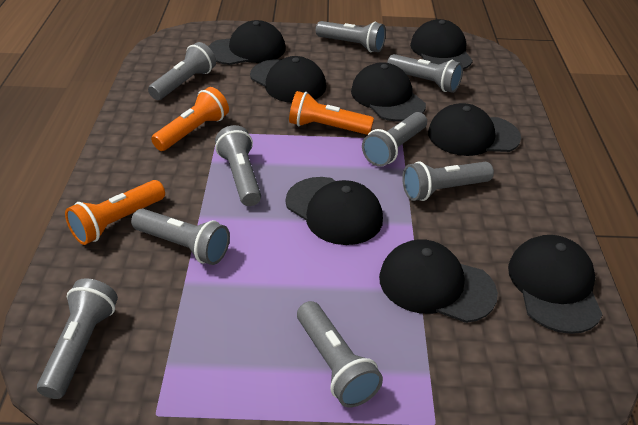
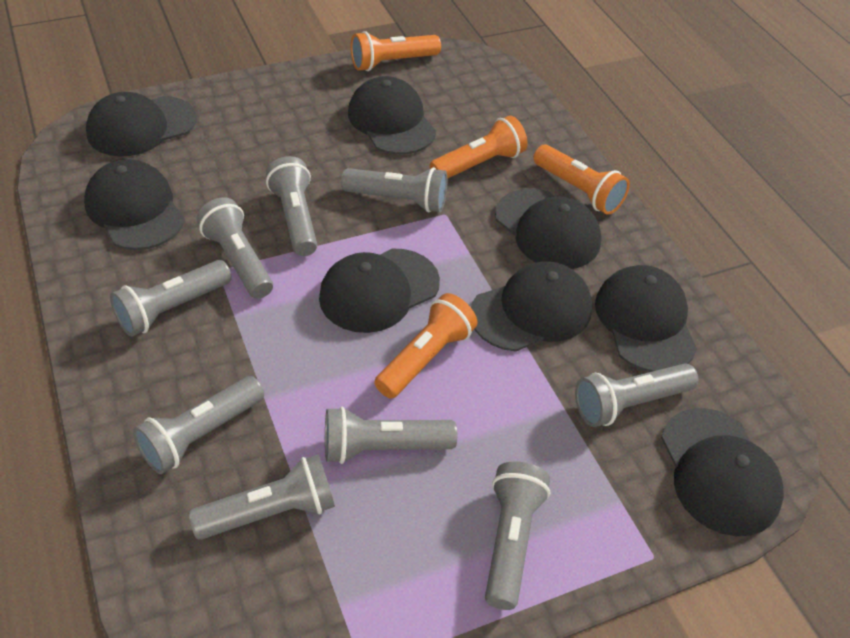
orange flashlight: 3 -> 4

